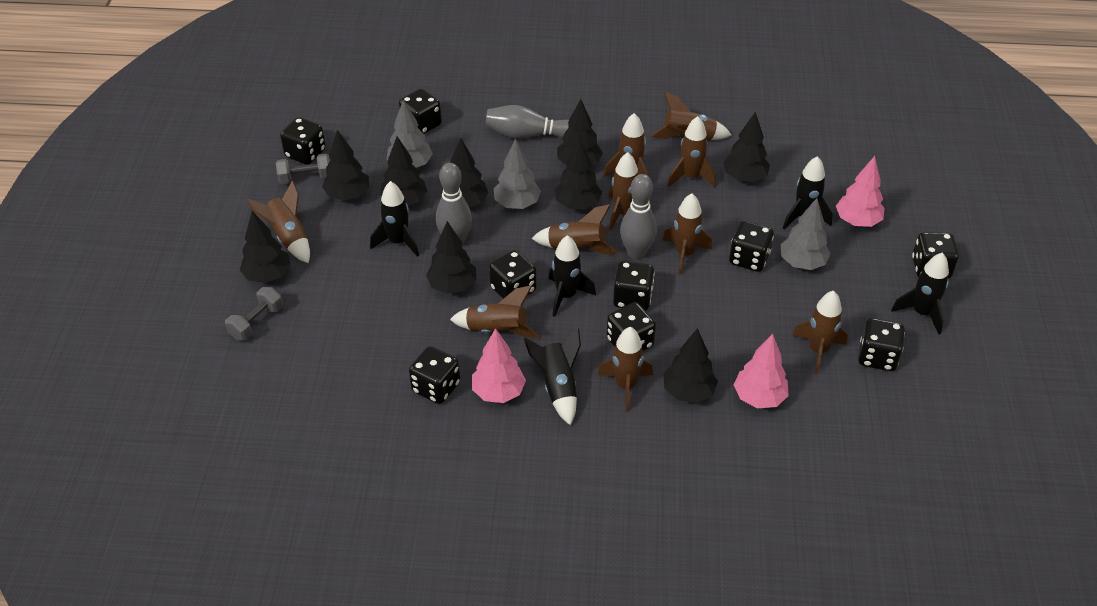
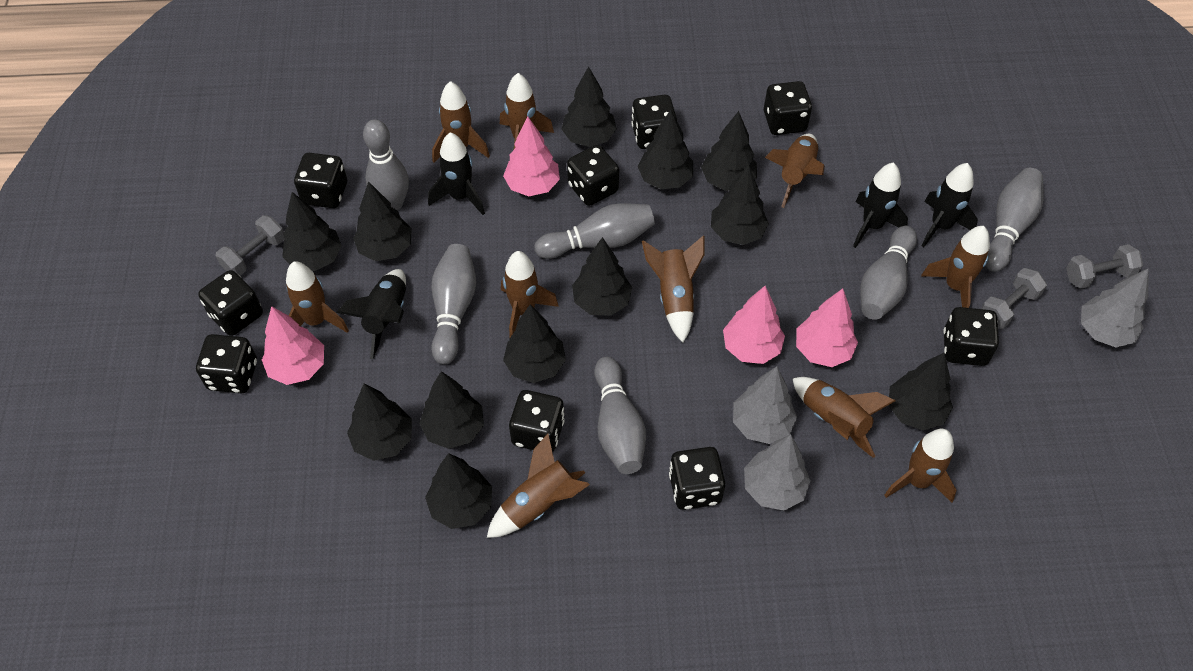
black rocket: 5 -> 4
black tree: 9 -> 12
grey bowling pin: 3 -> 6
grey dumbbell: 2 -> 3
pink tree: 3 -> 4

